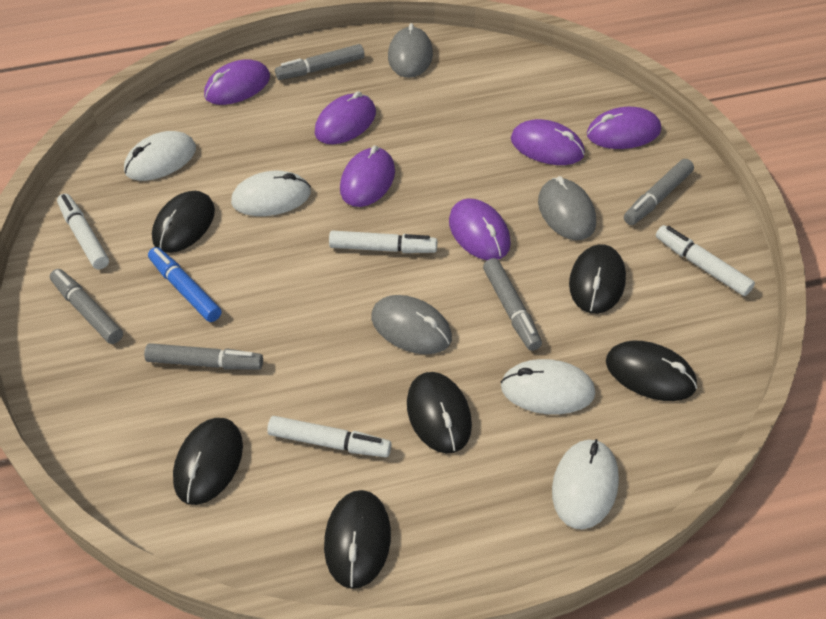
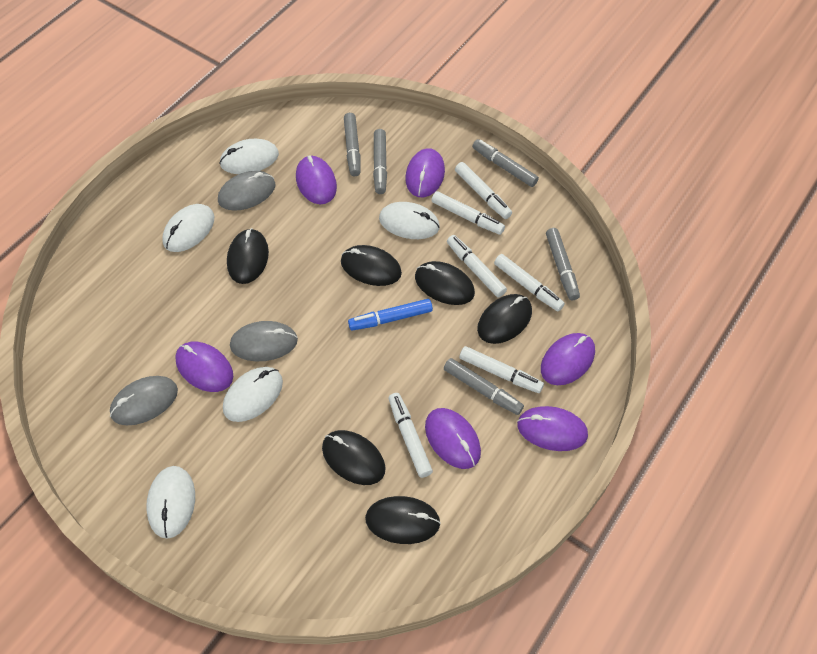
white marker: 4 -> 6
white mouse: 4 -> 5

